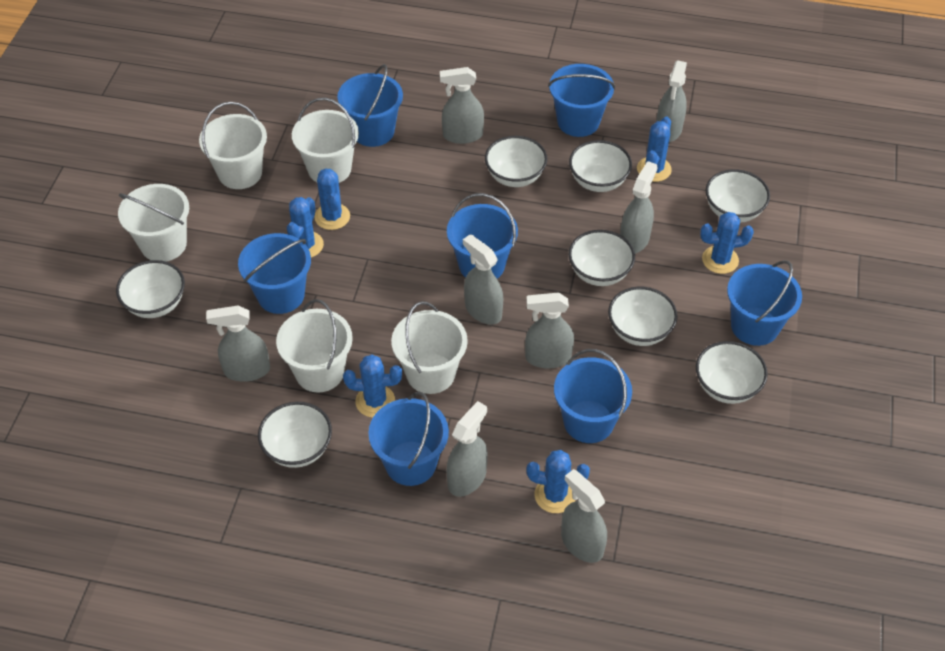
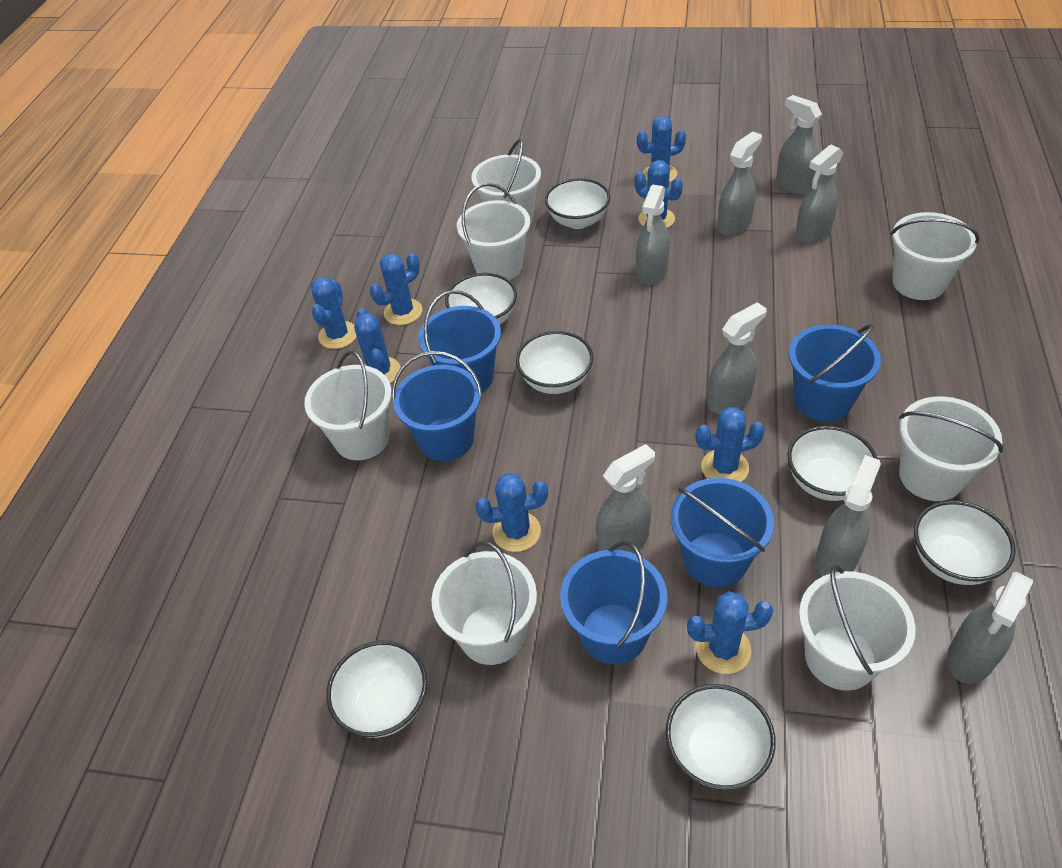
blue bucket: 7 -> 5
blue cactus: 6 -> 8
white bowl: 8 -> 7
white bucket: 5 -> 7

